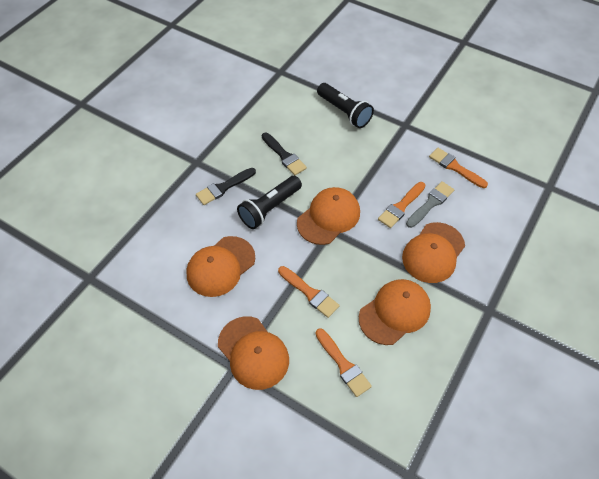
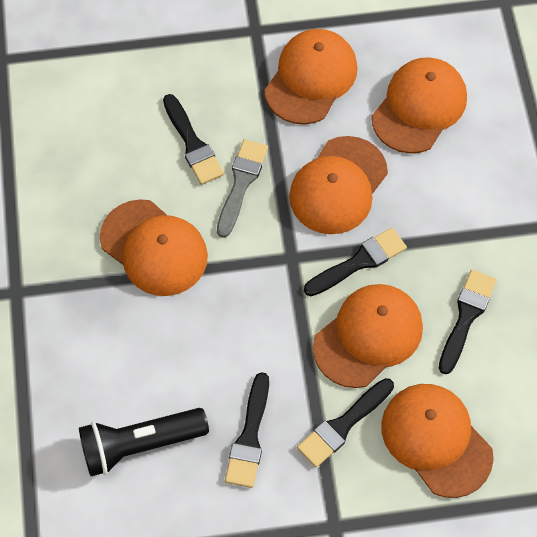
black brush: 2 -> 5
black flashlight: 2 -> 1
orange brush: 4 -> 0
orange cap: 5 -> 6

